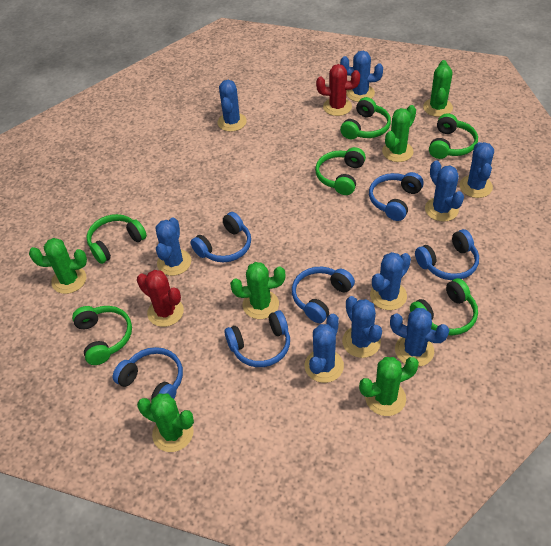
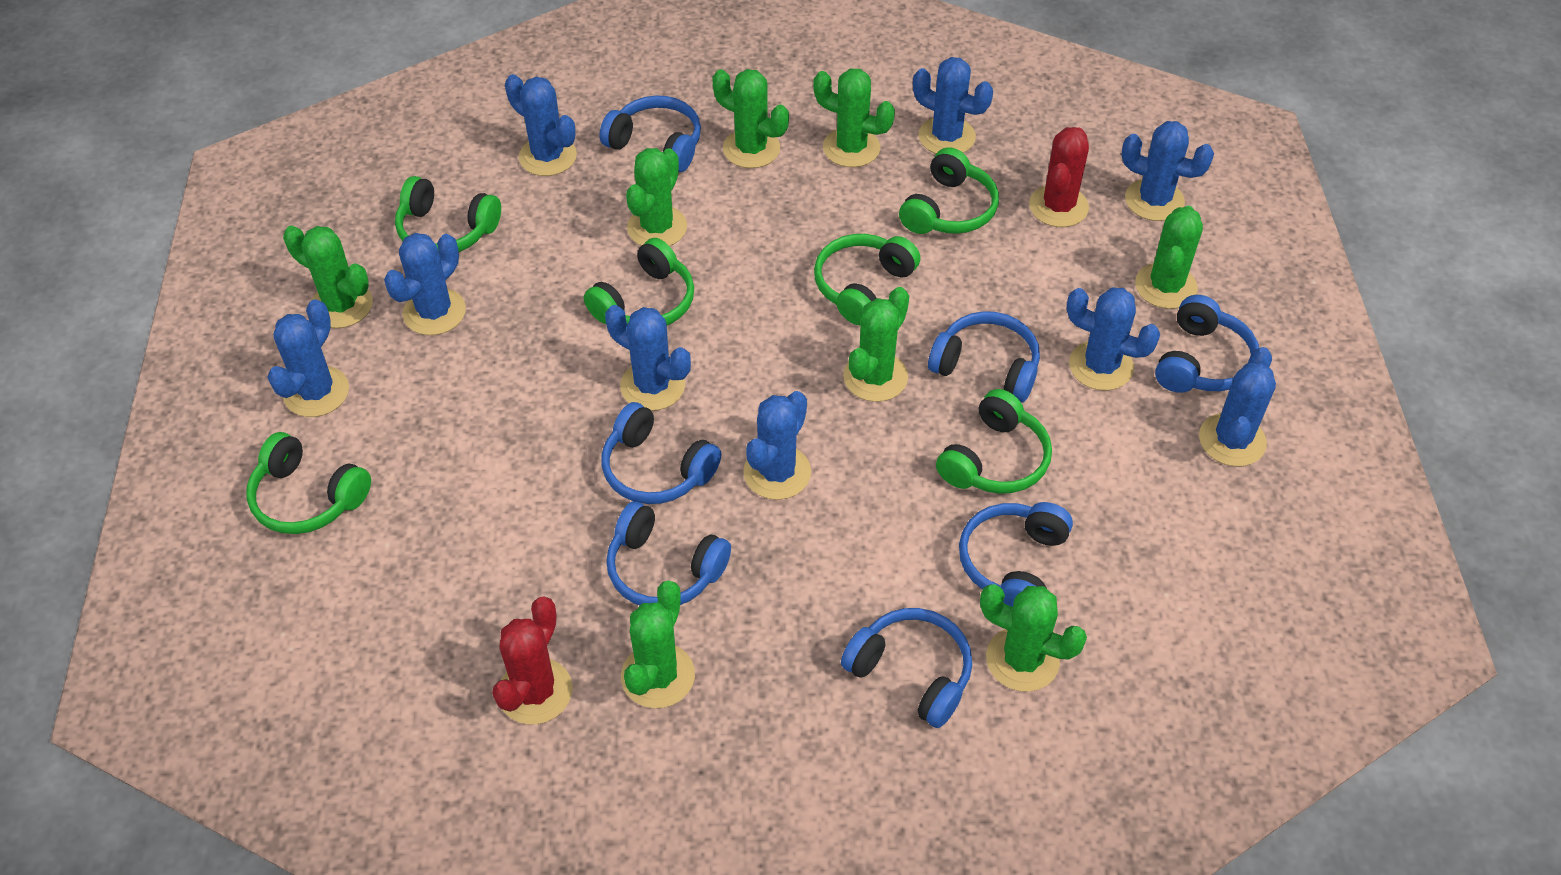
blue headphones: 6 -> 7
green cactus: 6 -> 8

